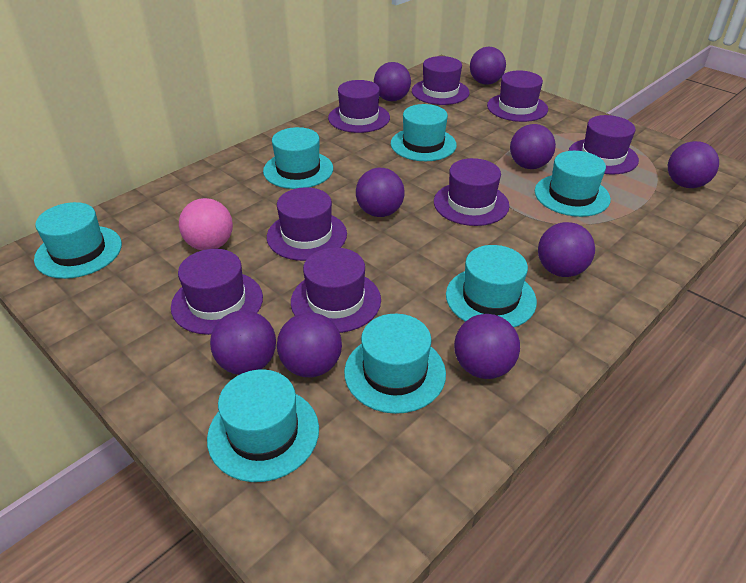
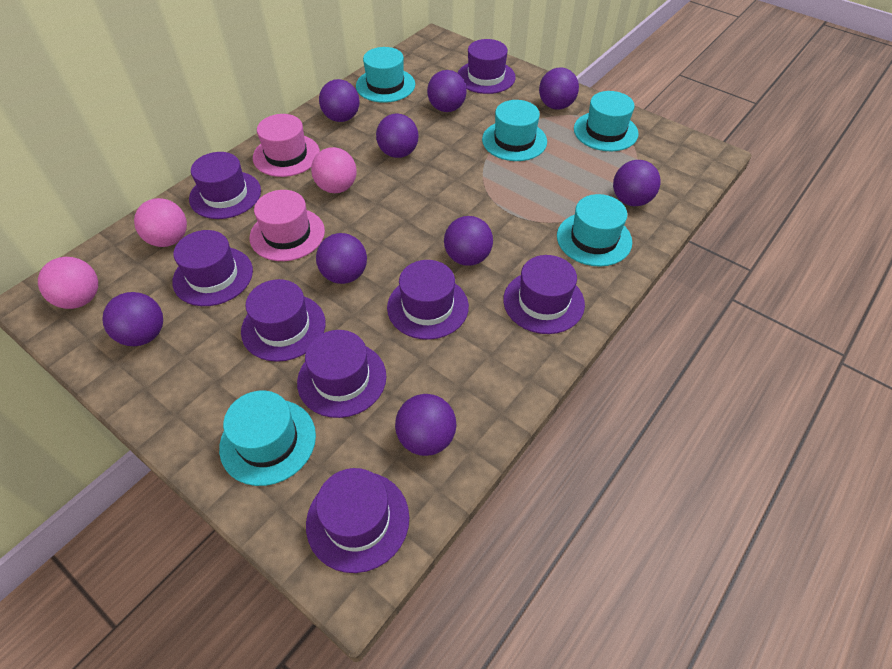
pink ball: 1 -> 3
pink hat: 0 -> 2
turquoise hat: 7 -> 5

